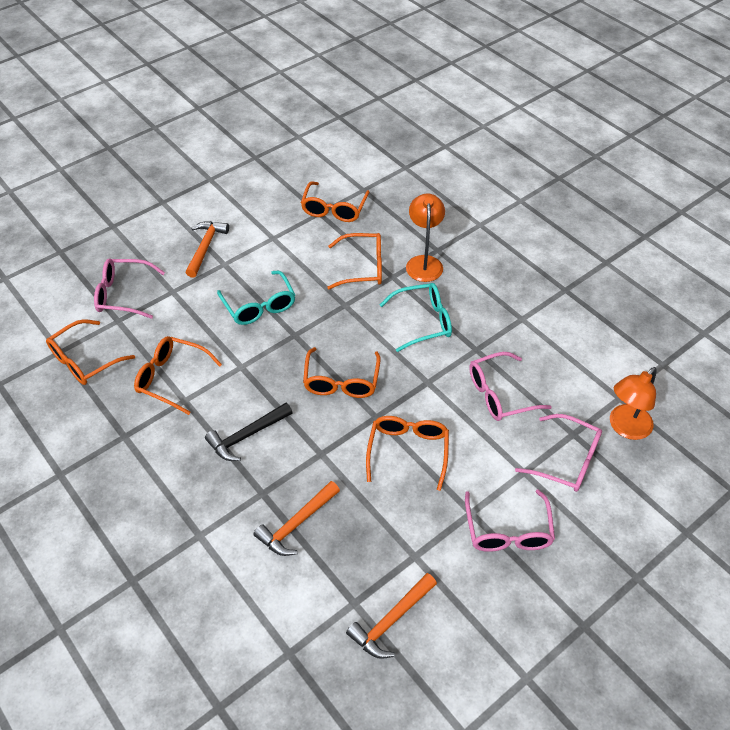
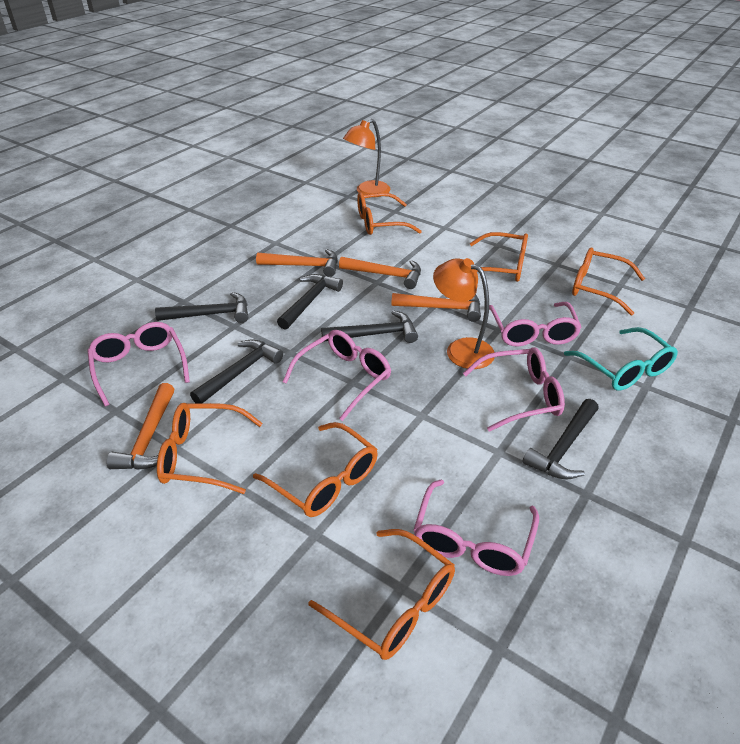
black hammer: 1 -> 5
orange hammer: 3 -> 4
pink glasses: 4 -> 5
turquoise glasses: 2 -> 1

